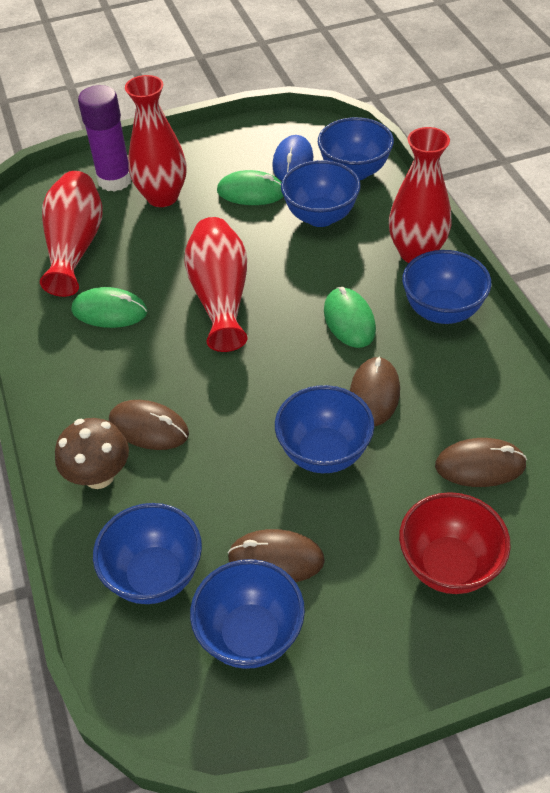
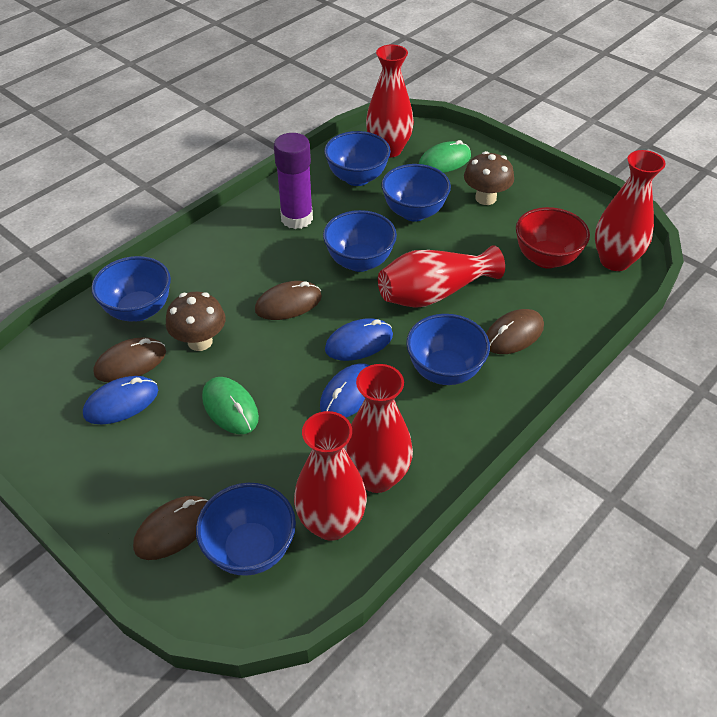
blue mouse: 1 -> 3
brown mushroom: 1 -> 2
green mouse: 3 -> 2
red vase: 4 -> 5

